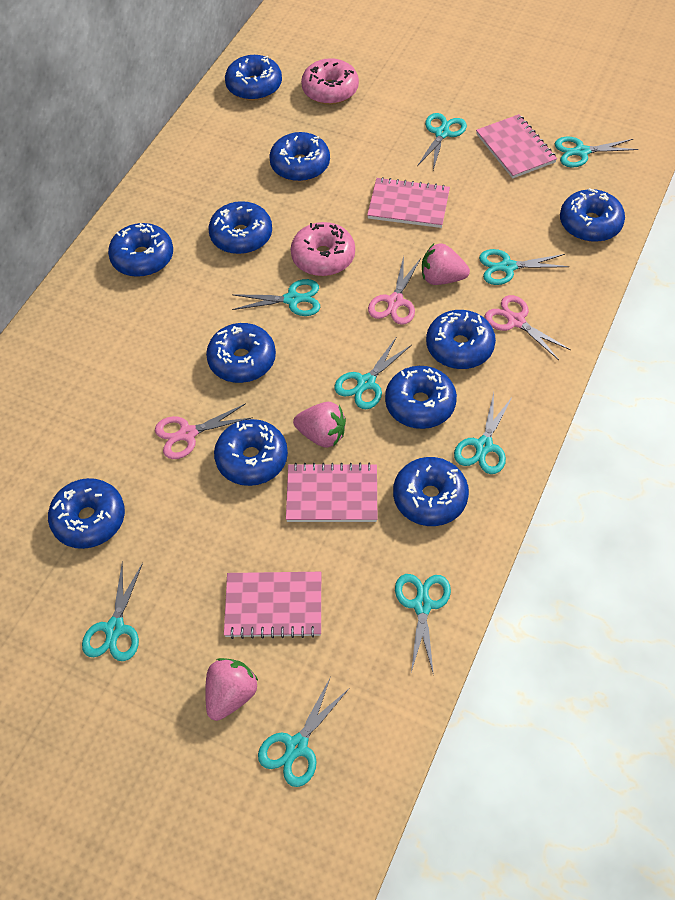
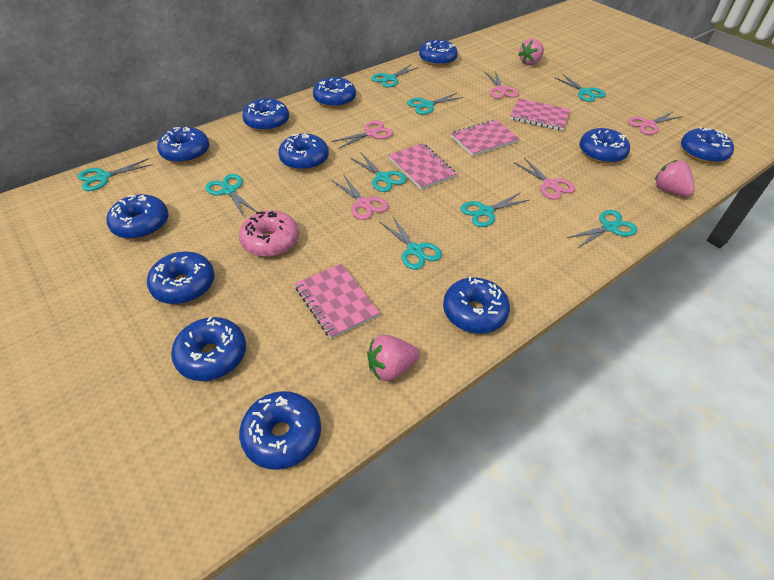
blue donut: 11 -> 12
pink donut: 2 -> 1
pink scissors: 3 -> 5

